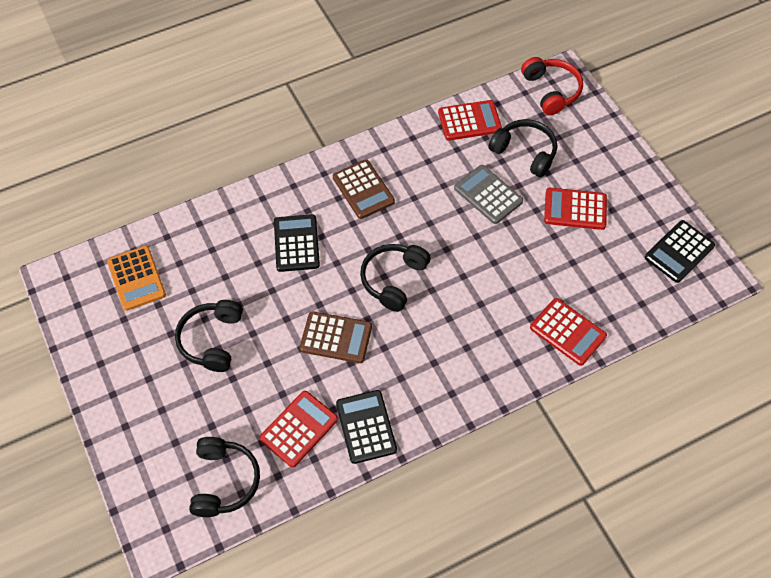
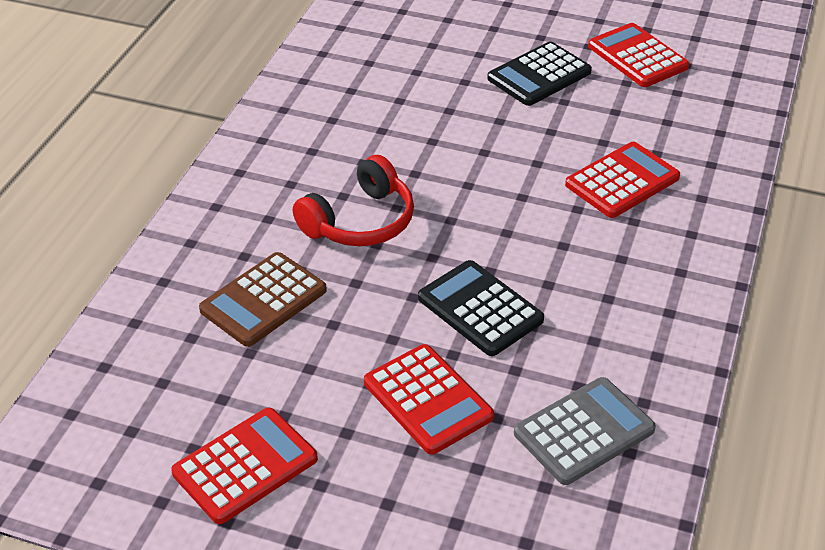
black calculator: 3 -> 2
black headphones: 4 -> 0
brown calculator: 2 -> 1
orange calculator: 1 -> 0

